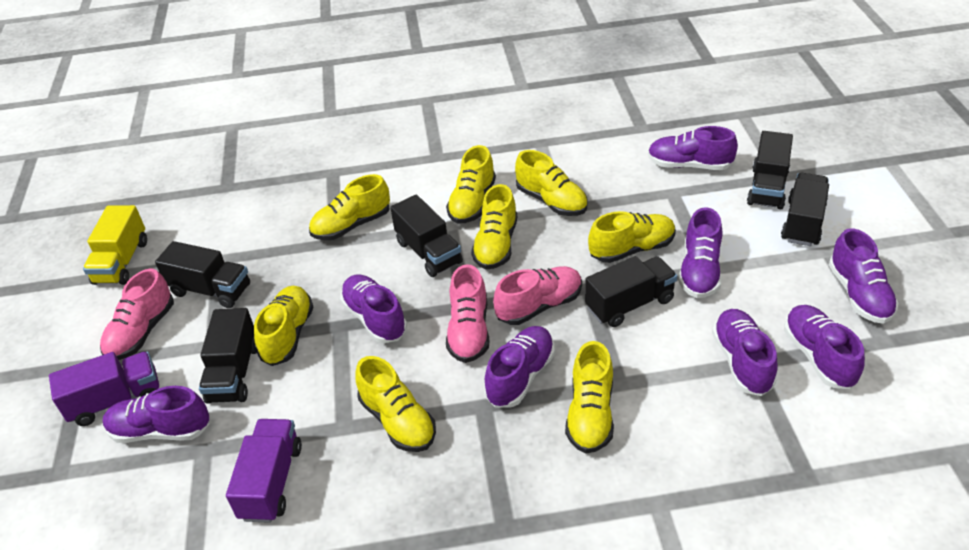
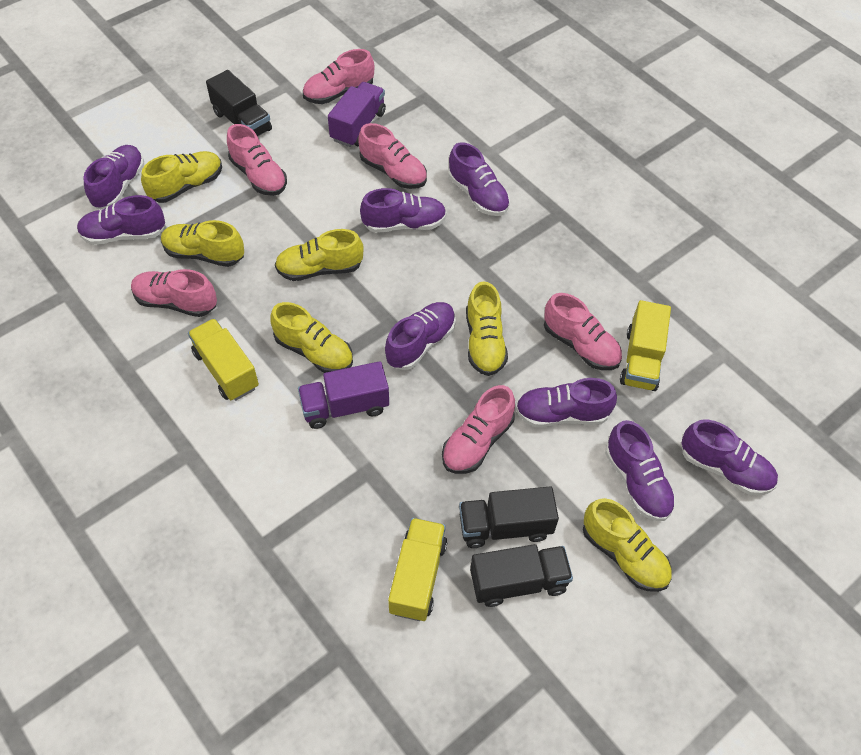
black truck: 6 -> 3
pink shoe: 3 -> 6
yellow shoe: 8 -> 6
yellow truck: 1 -> 3

